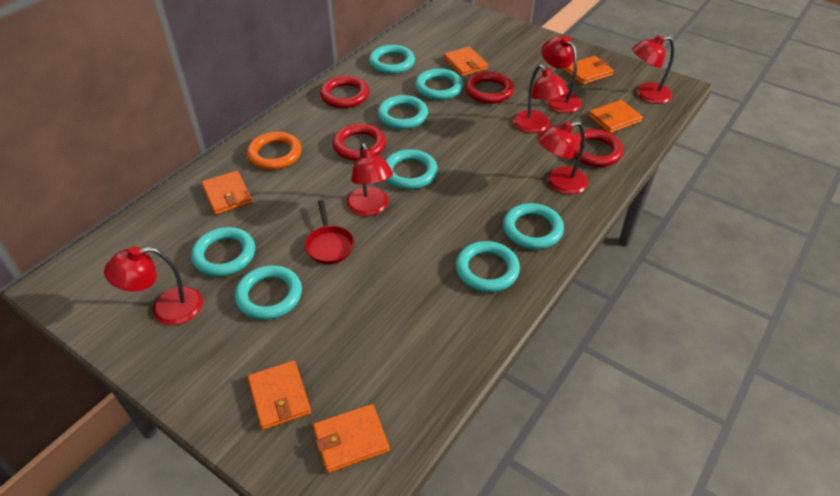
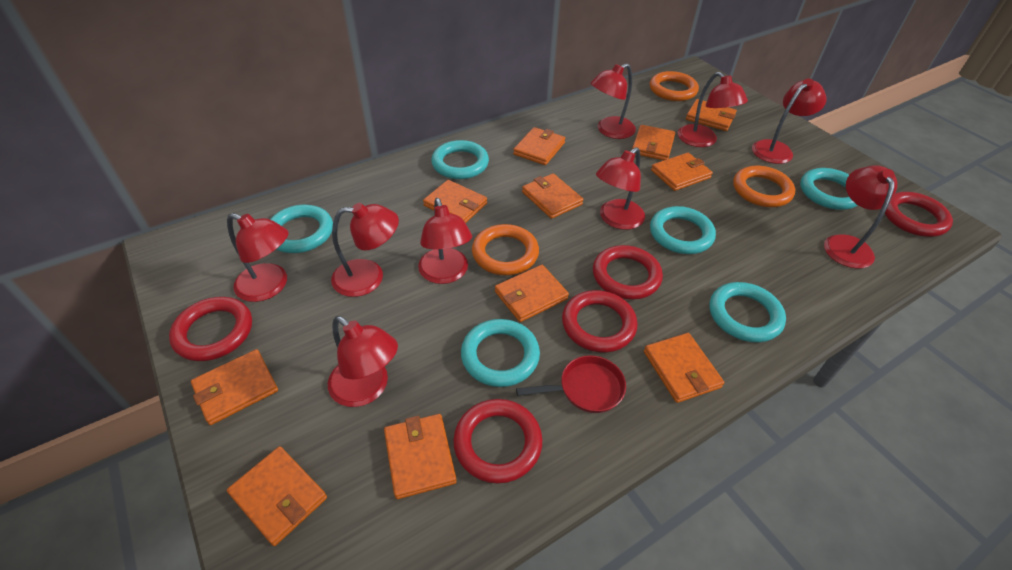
orange ring: 1 -> 3
orange wallet: 6 -> 11
red lamp: 6 -> 9
red ring: 4 -> 5
turquoise ring: 8 -> 6

